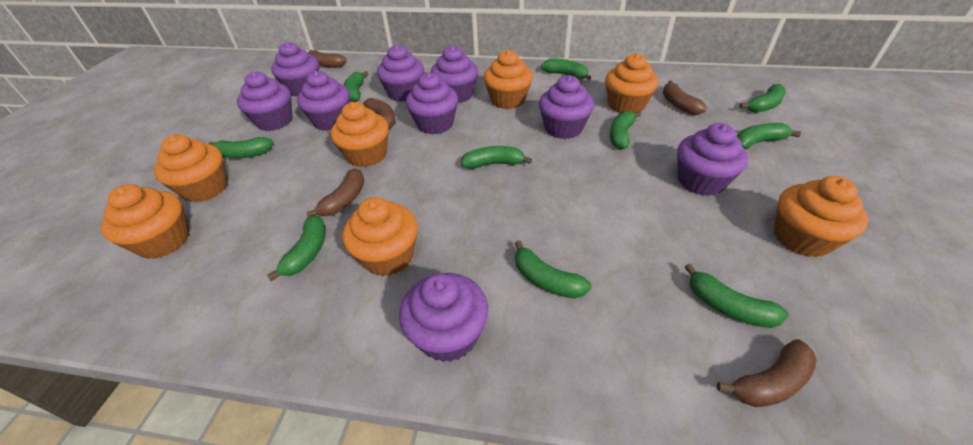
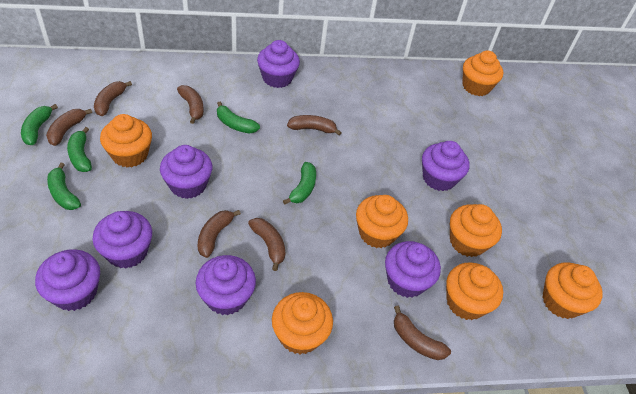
brown banana: 5 -> 7
green banana: 10 -> 5
purple cupcake: 9 -> 7

